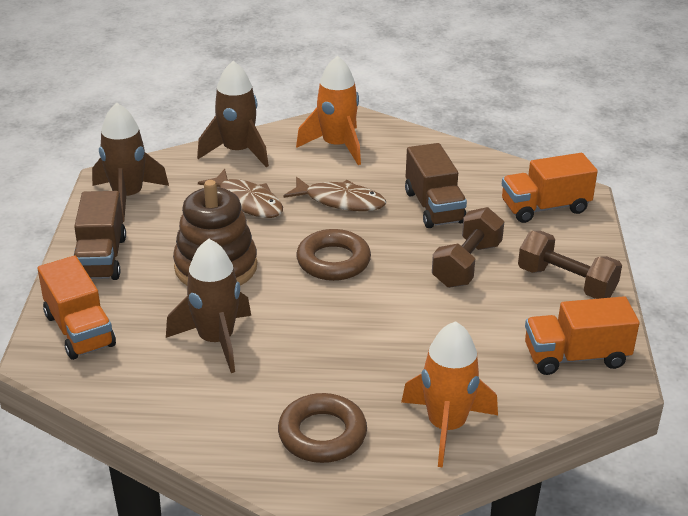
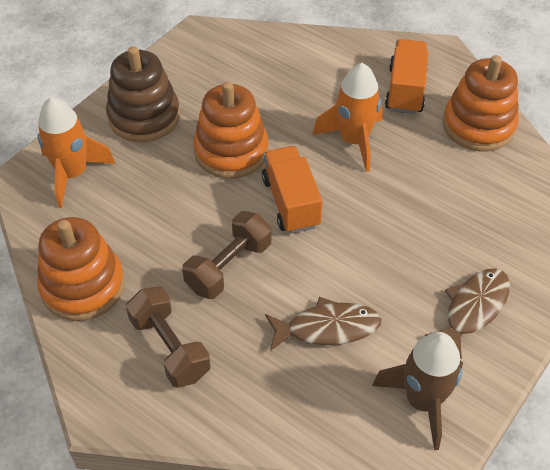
brown ring: 2 -> 0
brown rocket: 3 -> 1
brown truck: 2 -> 0
orange stacking toy: 0 -> 3
orange truck: 3 -> 2

